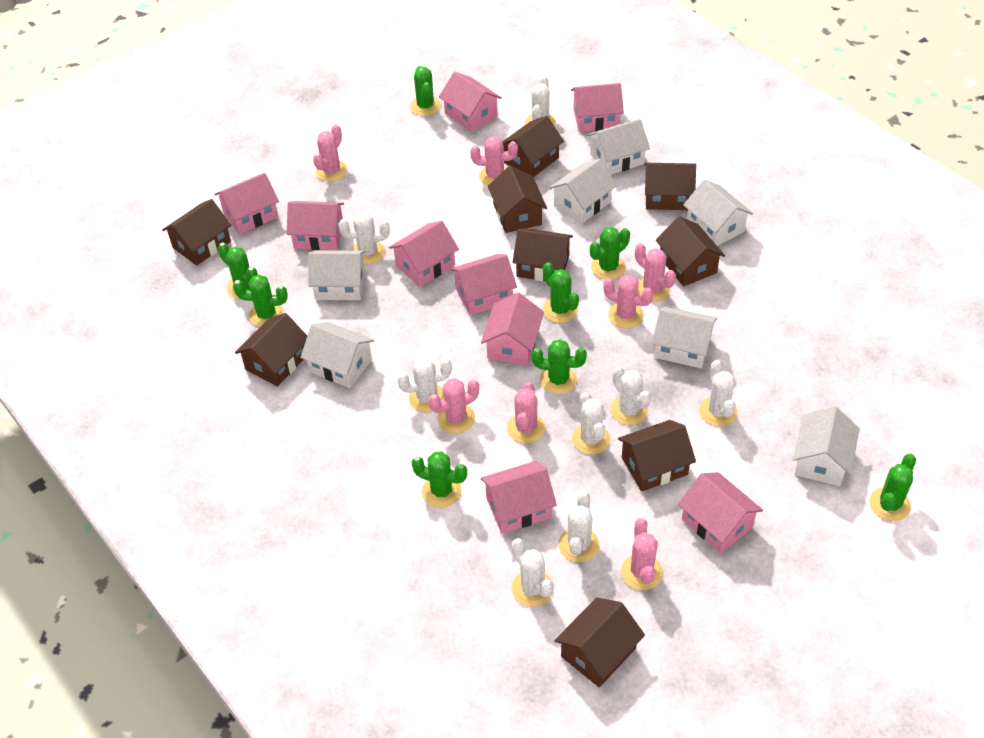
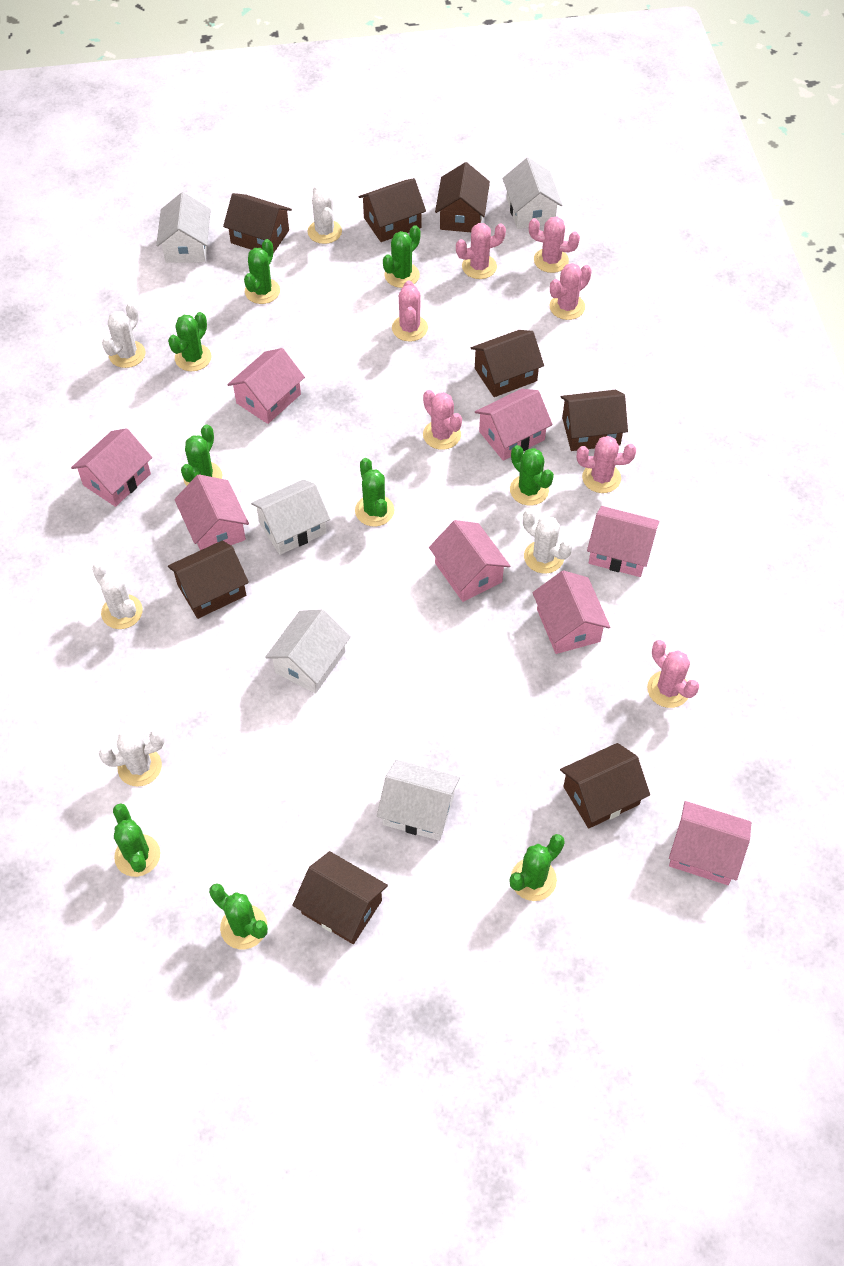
brown house: 9 -> 8
green cactus: 8 -> 9
pink house: 9 -> 8
white cactus: 8 -> 5
white house: 7 -> 5

